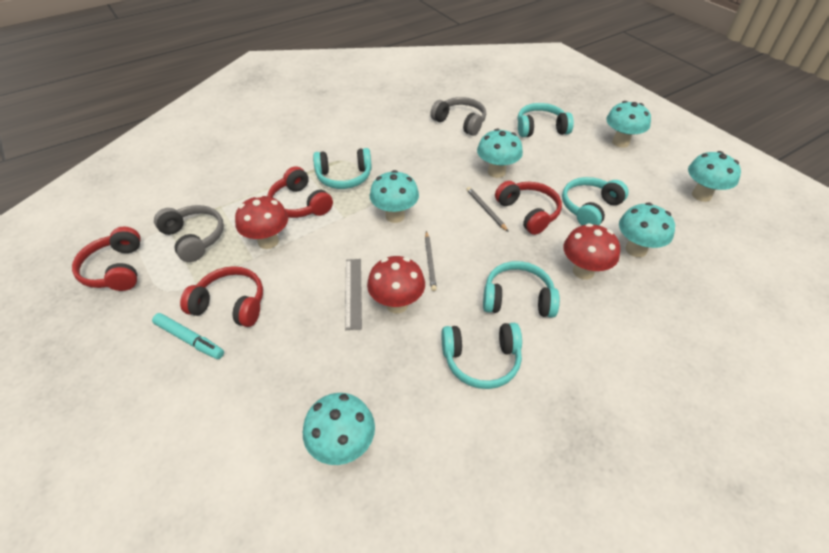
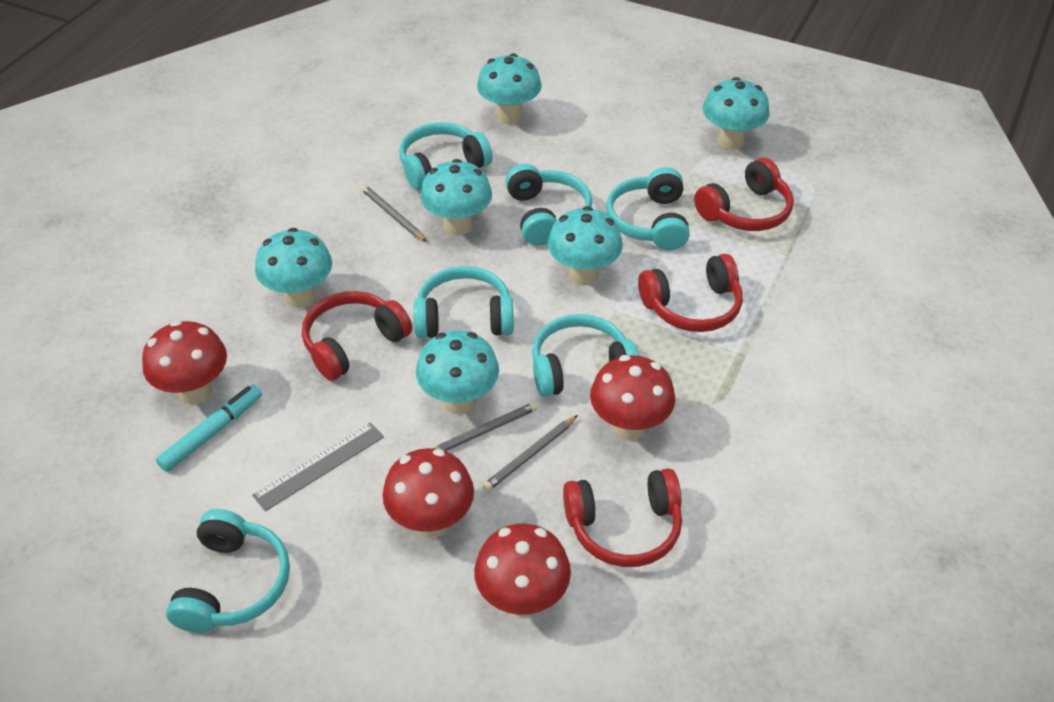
grey headphones: 2 -> 0
grey pencil: 2 -> 3
red mushroom: 3 -> 4
turquoise headphones: 5 -> 6

